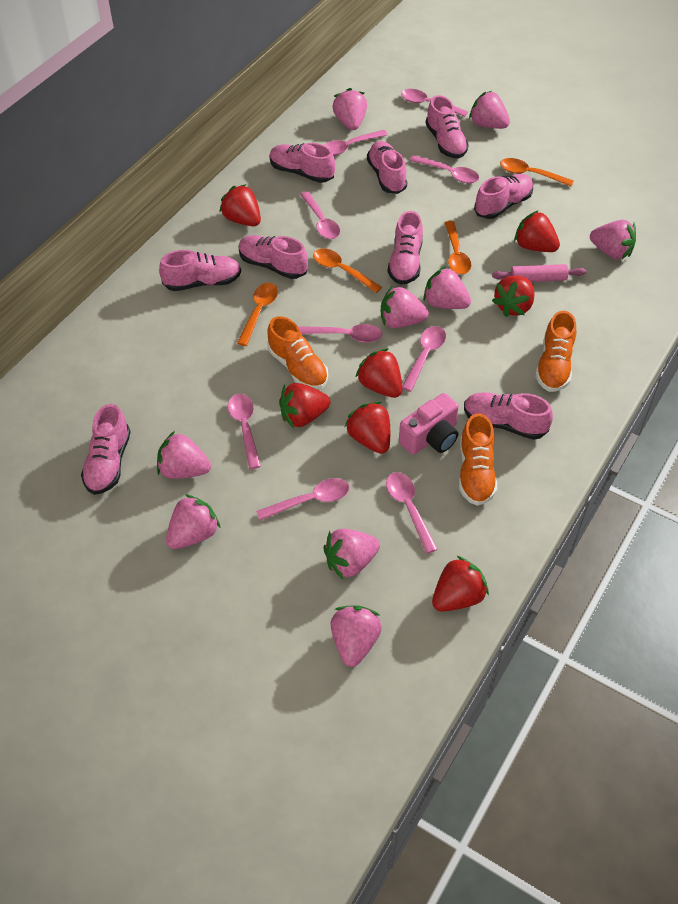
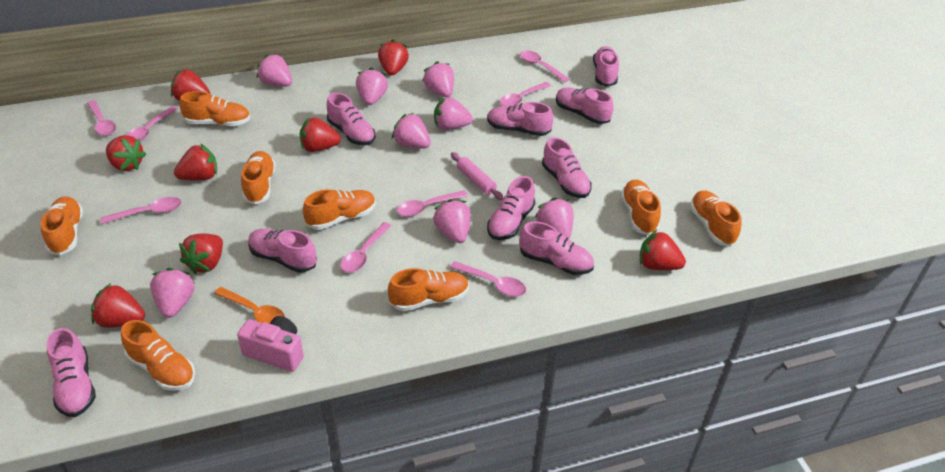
orange shoe: 3 -> 8
orange spoon: 4 -> 1
pink spoon: 9 -> 8
pink strawberry: 9 -> 8
red strawberry: 7 -> 8

